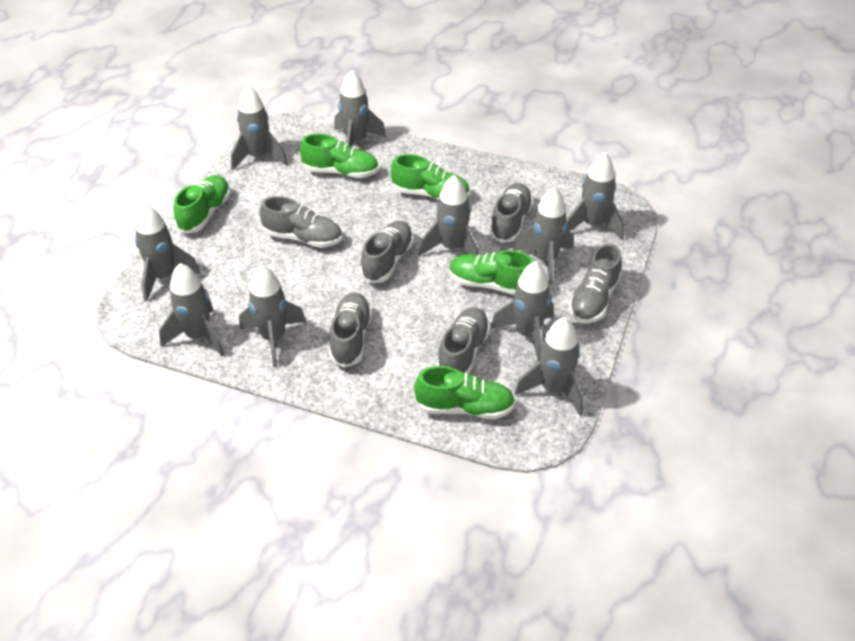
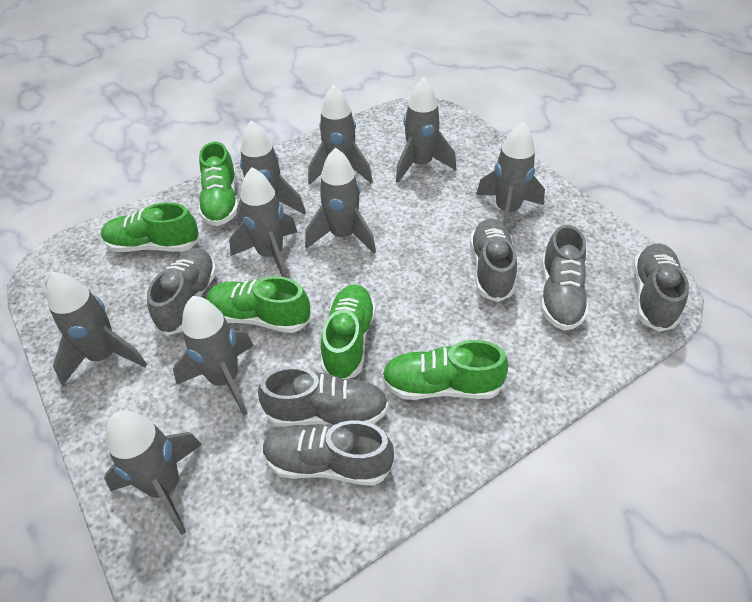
grey rocket: 10 -> 9

